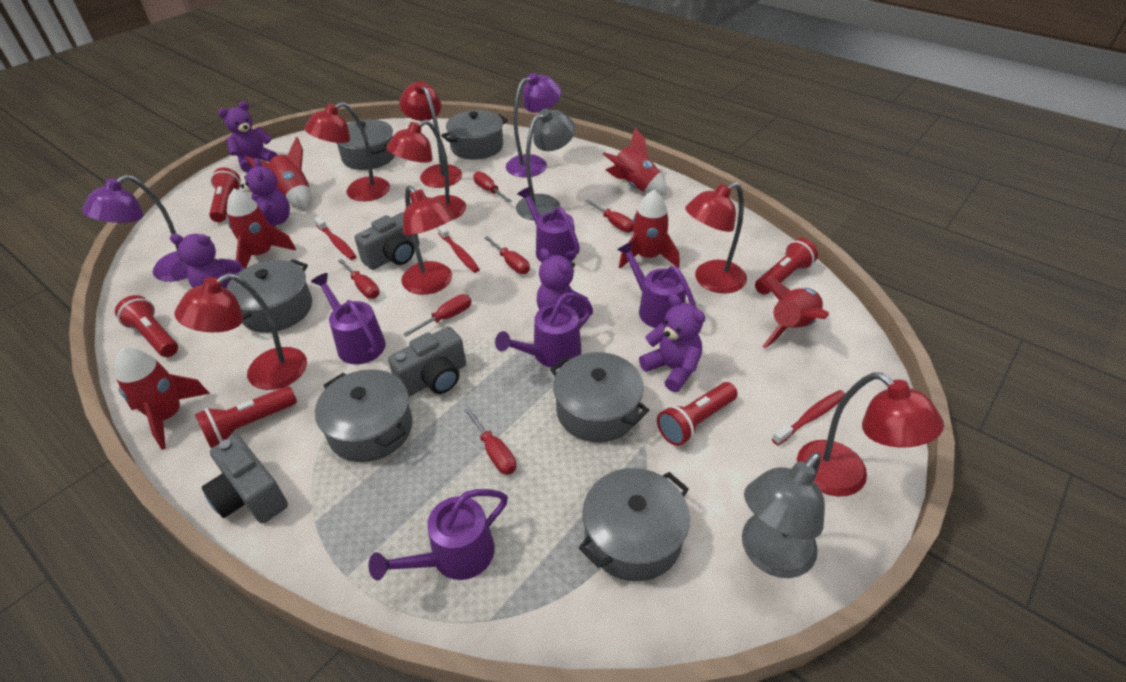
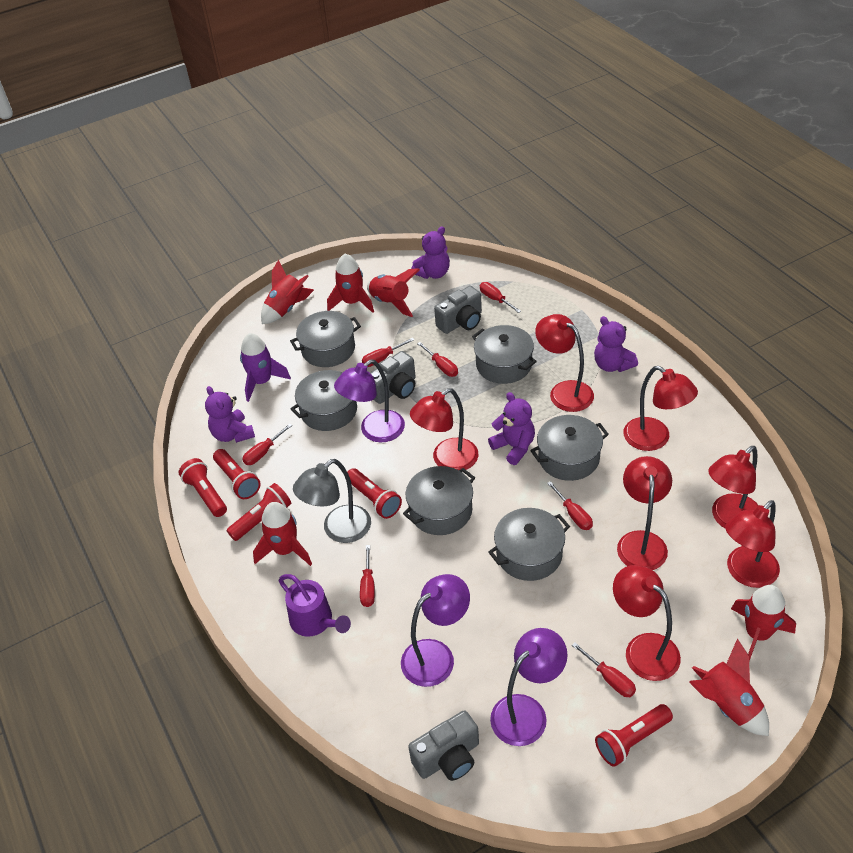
grey lamp: 2 -> 1
purple lamp: 2 -> 3
purple rocket: 0 -> 1
purple teddy bear: 5 -> 4
purple watering can: 5 -> 1
red screwdriver: 6 -> 7
red toothbrush: 3 -> 0

